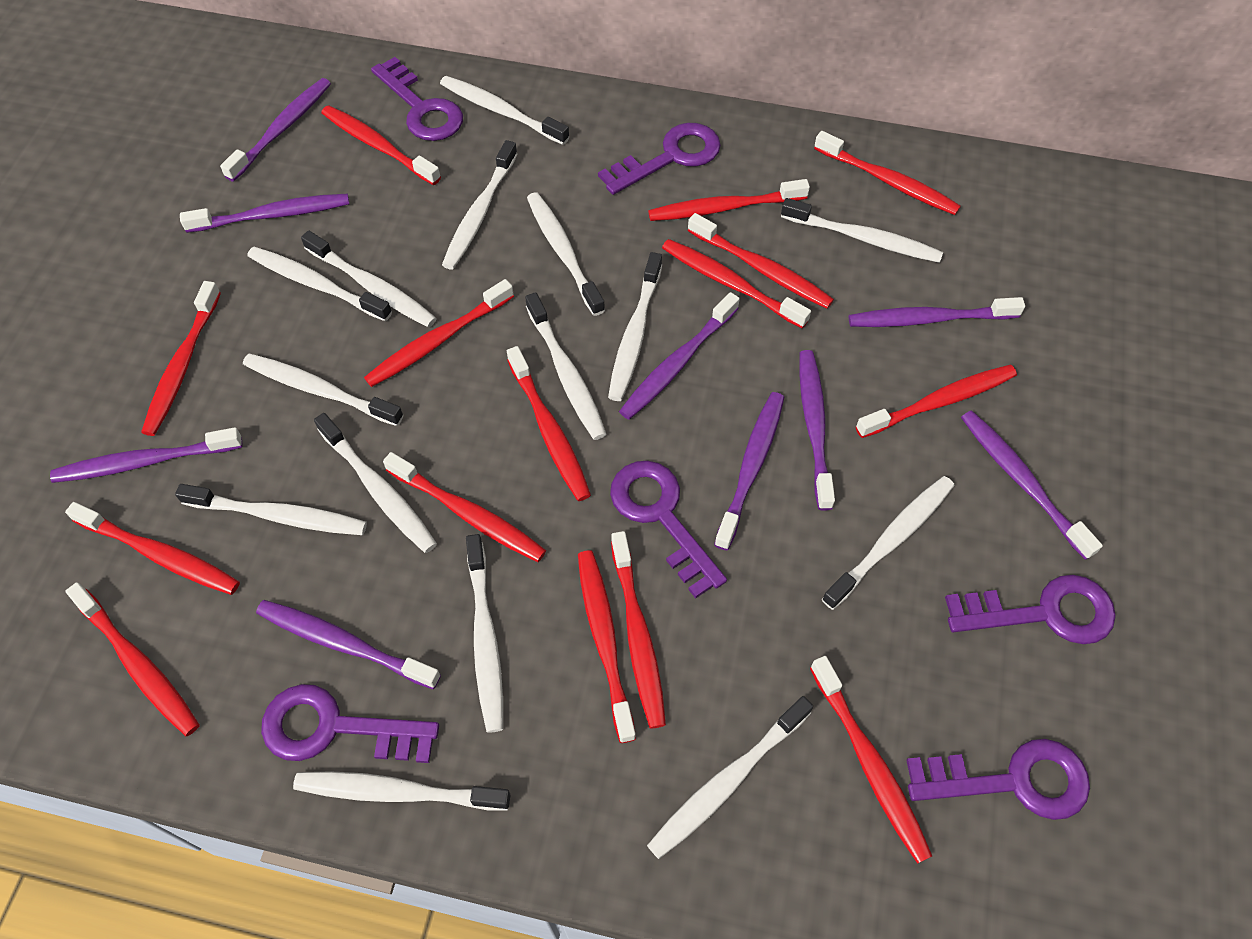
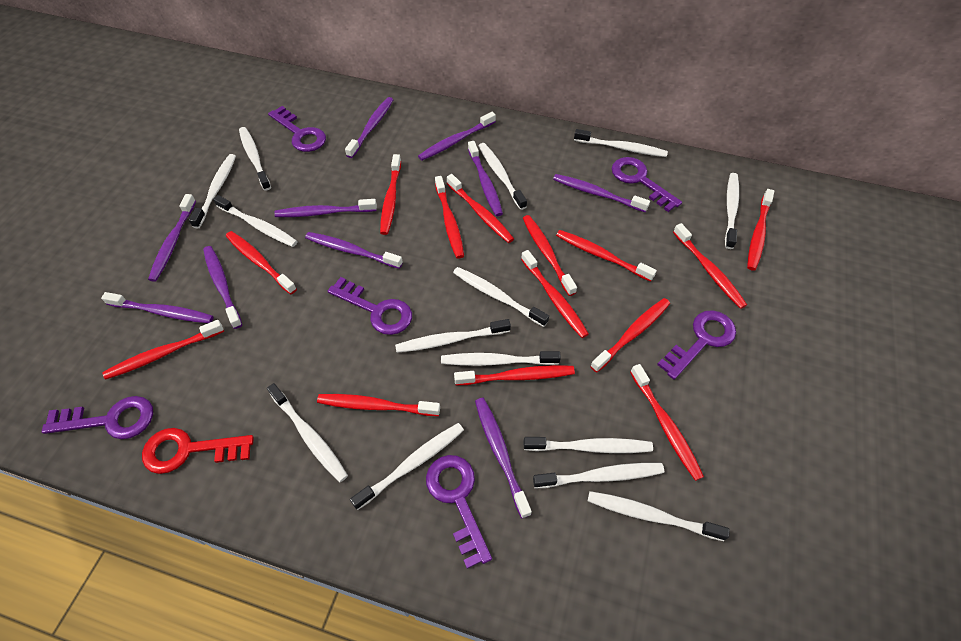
purple toothbrush: 9 -> 10
red key: 0 -> 1
red toothbrush: 15 -> 14
white toothbrush: 15 -> 14

